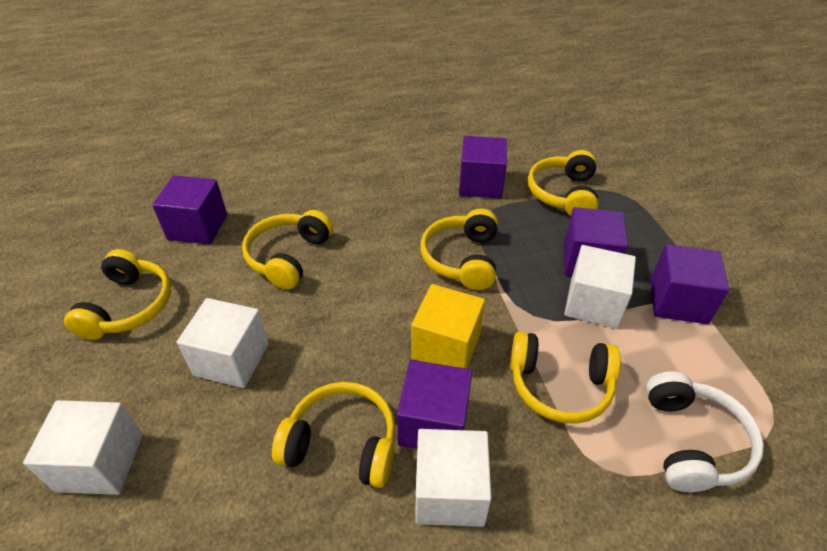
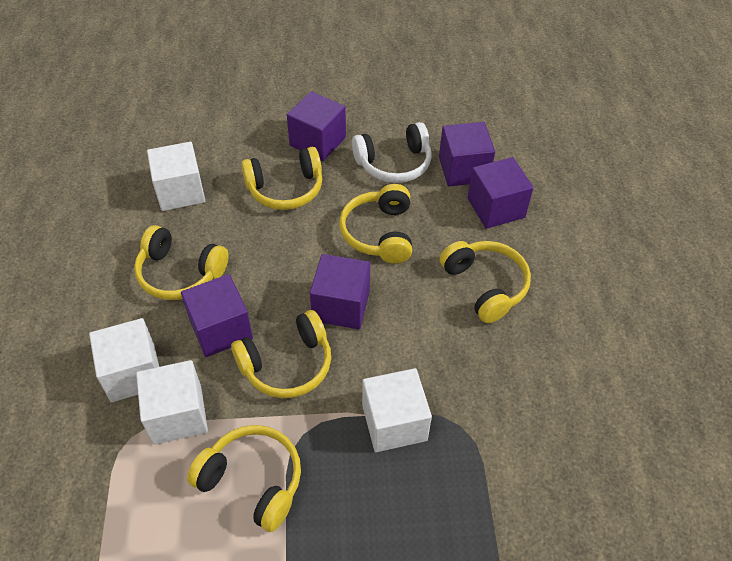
yellow cube: 1 -> 0

